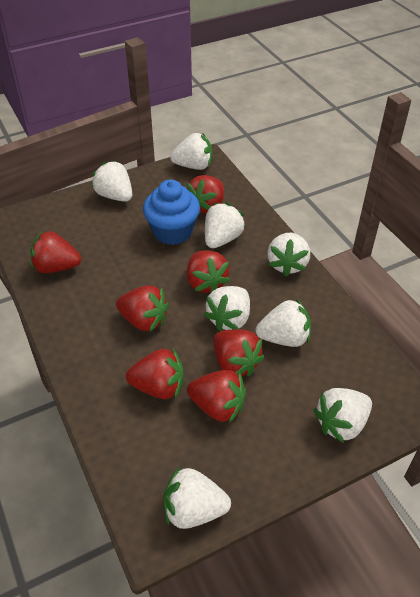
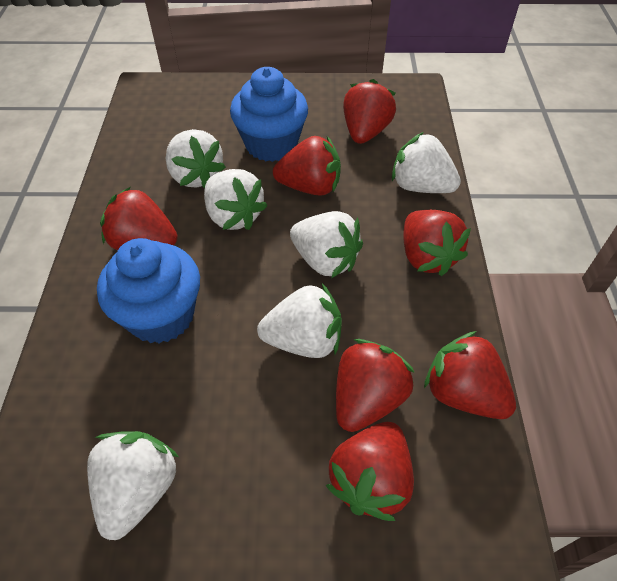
blue cupcake: 1 -> 2
white strawberry: 8 -> 6

